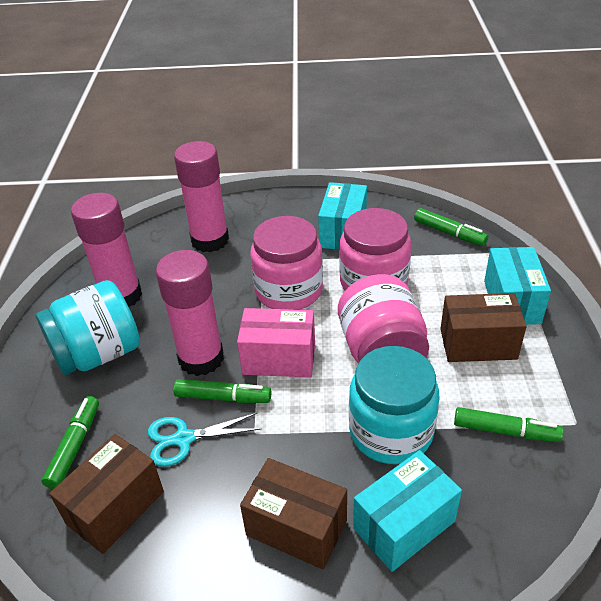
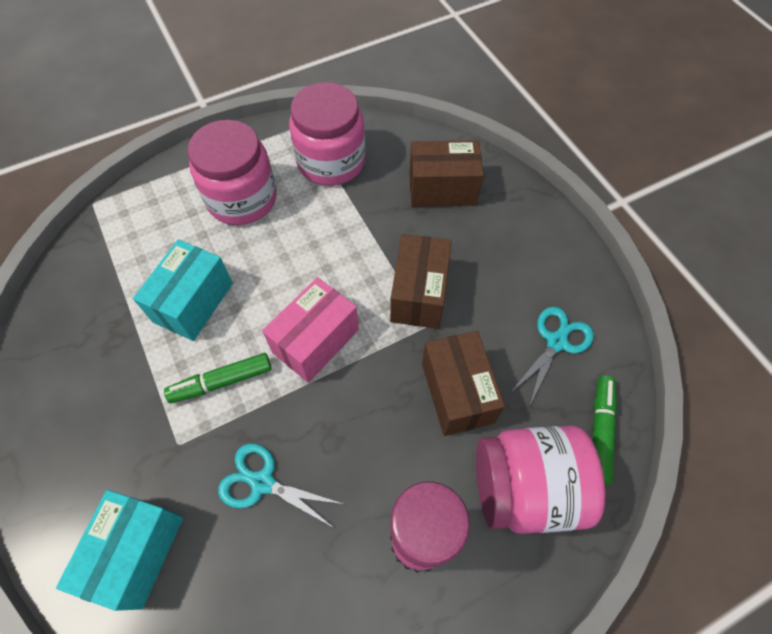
green marker: 4 -> 2
pink glue stick: 3 -> 1
turquoise box: 3 -> 2
turquoise jar: 2 -> 0
turquoise scissors: 1 -> 2

